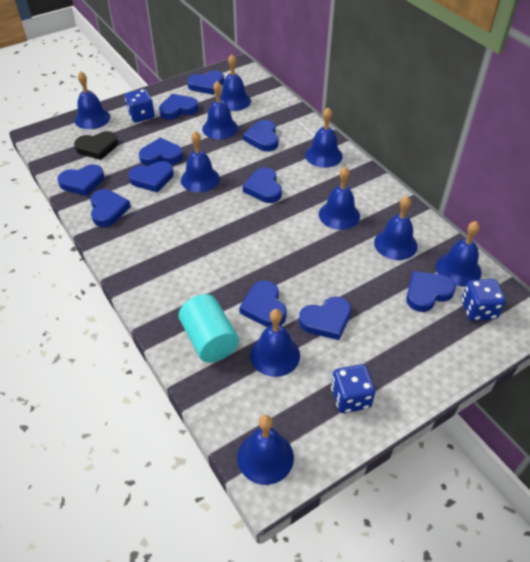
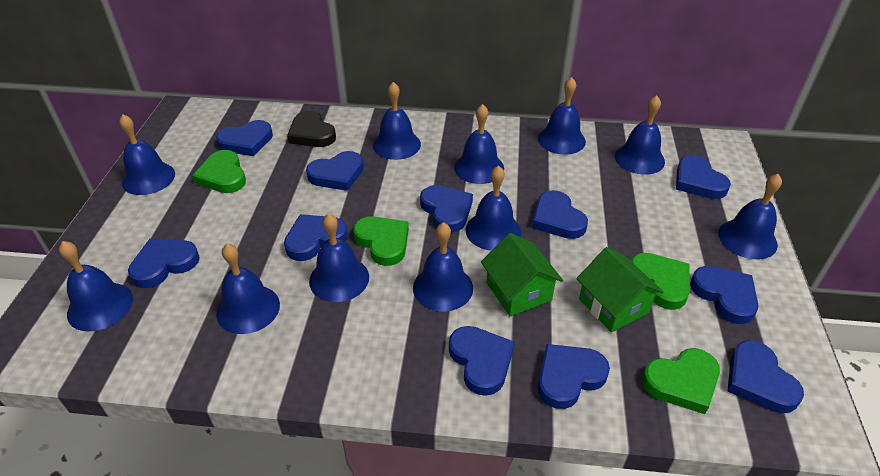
blue bell: 10 -> 11
blue dice: 3 -> 0
green heart: 0 -> 4
green house: 0 -> 2
turquoise cylinder: 1 -> 0

